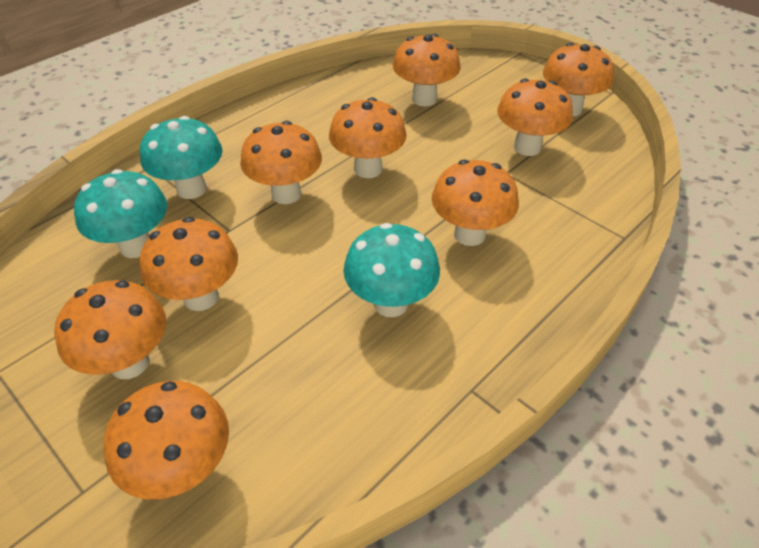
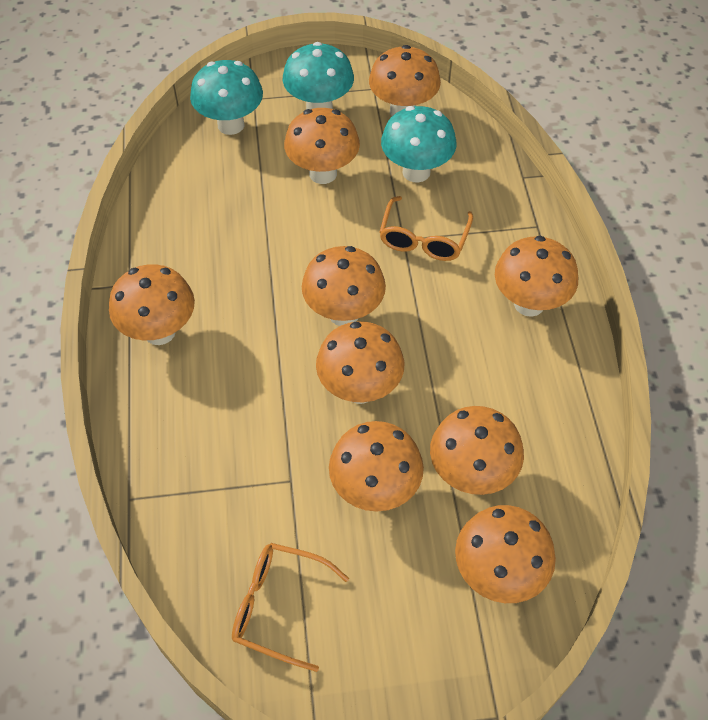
orange glasses: 0 -> 2

